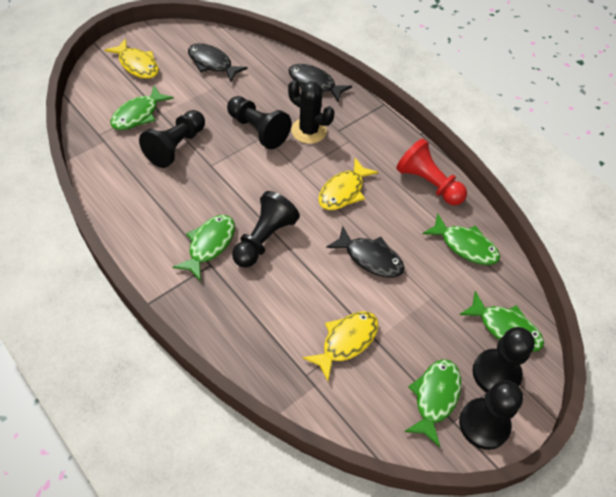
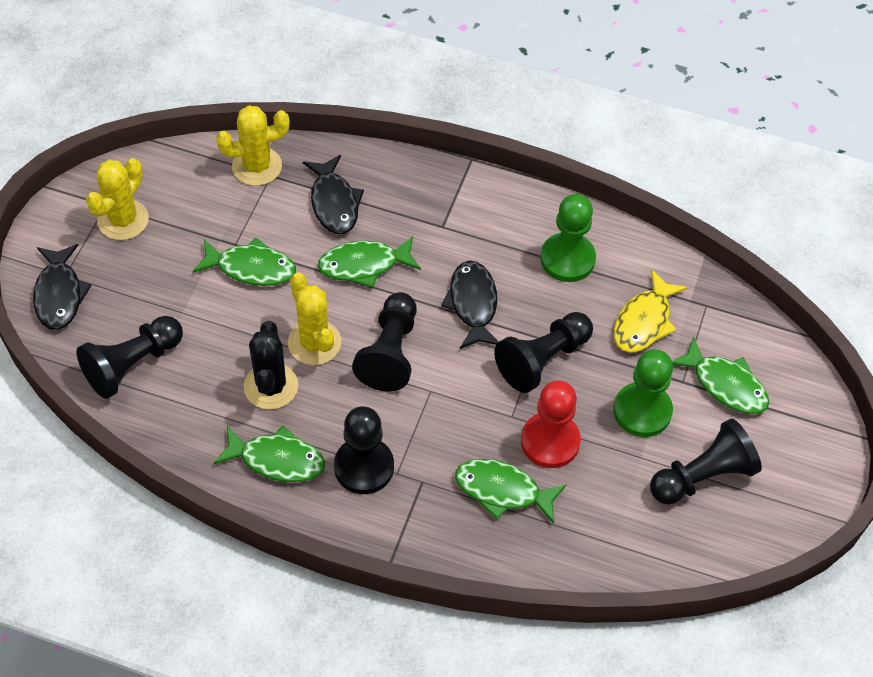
green pawn: 0 -> 2
yellow cactus: 0 -> 3
yellow fish: 3 -> 1

